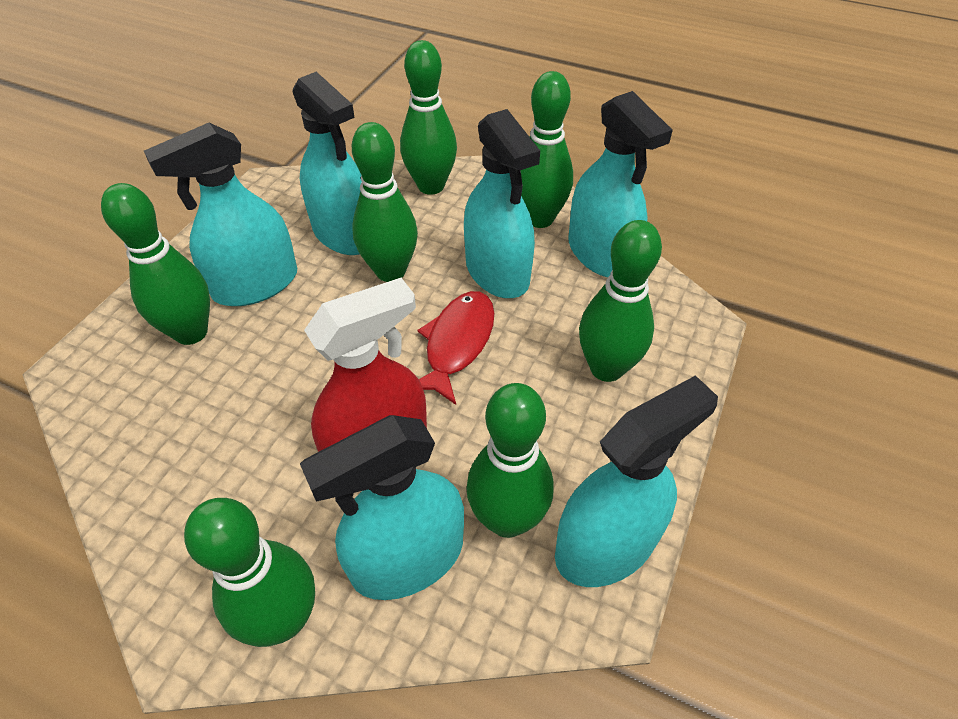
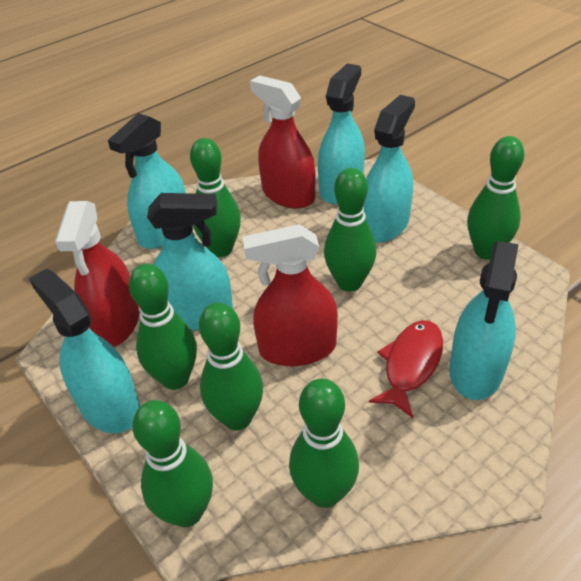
red spray bottle: 1 -> 3

